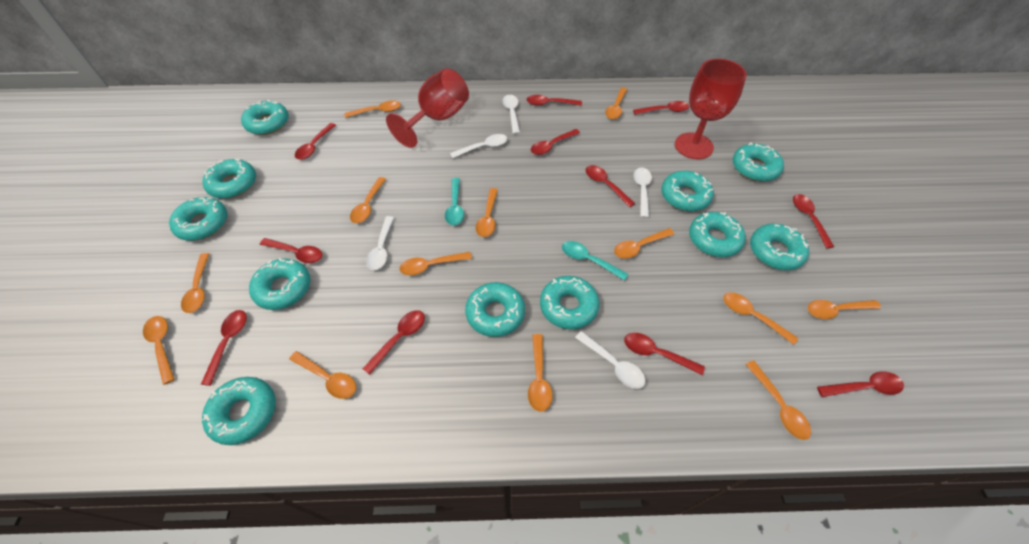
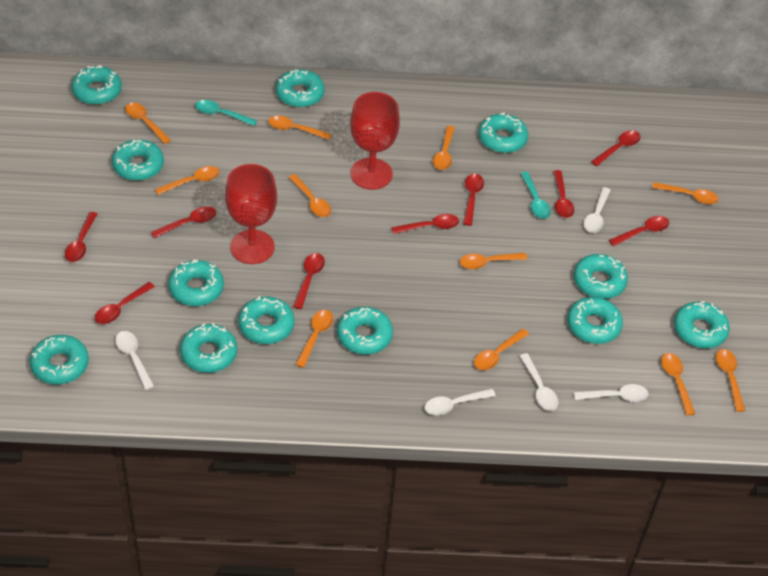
orange spoon: 13 -> 11
red spoon: 11 -> 9
turquoise donut: 11 -> 12

